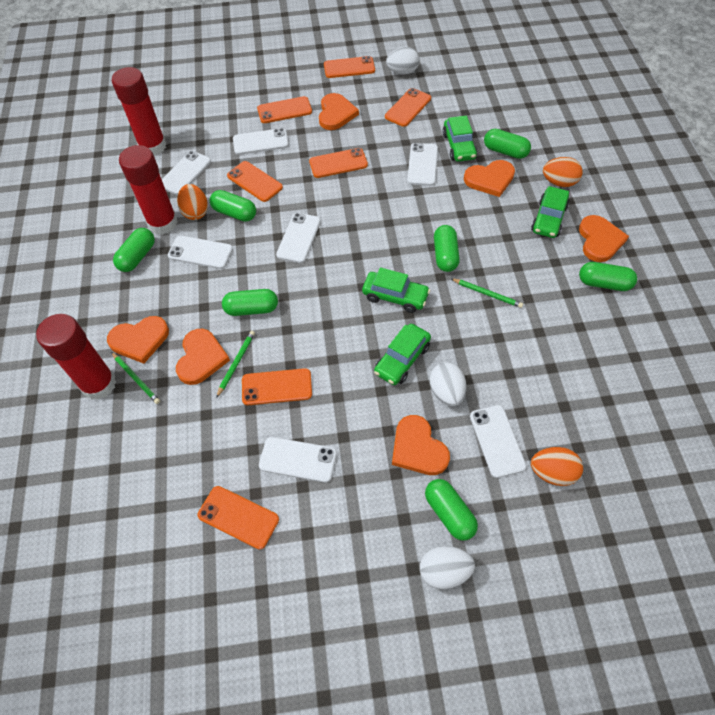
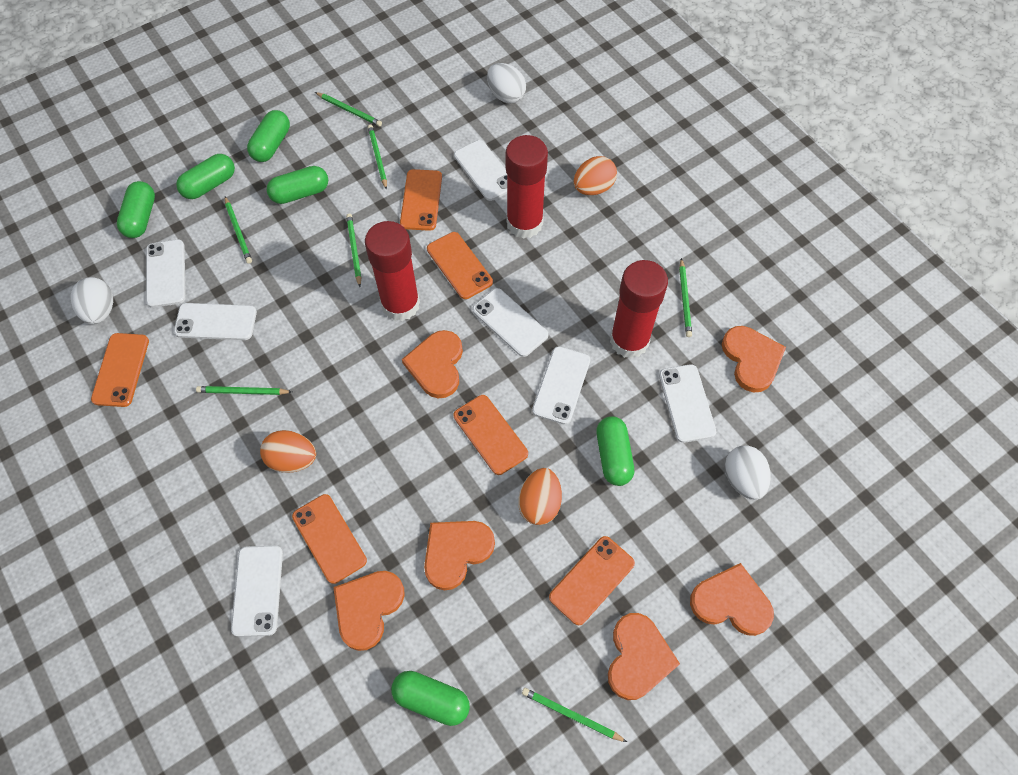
green capsule: 7 -> 6
green car: 4 -> 0
green pencil: 3 -> 7
orange phone: 7 -> 6

